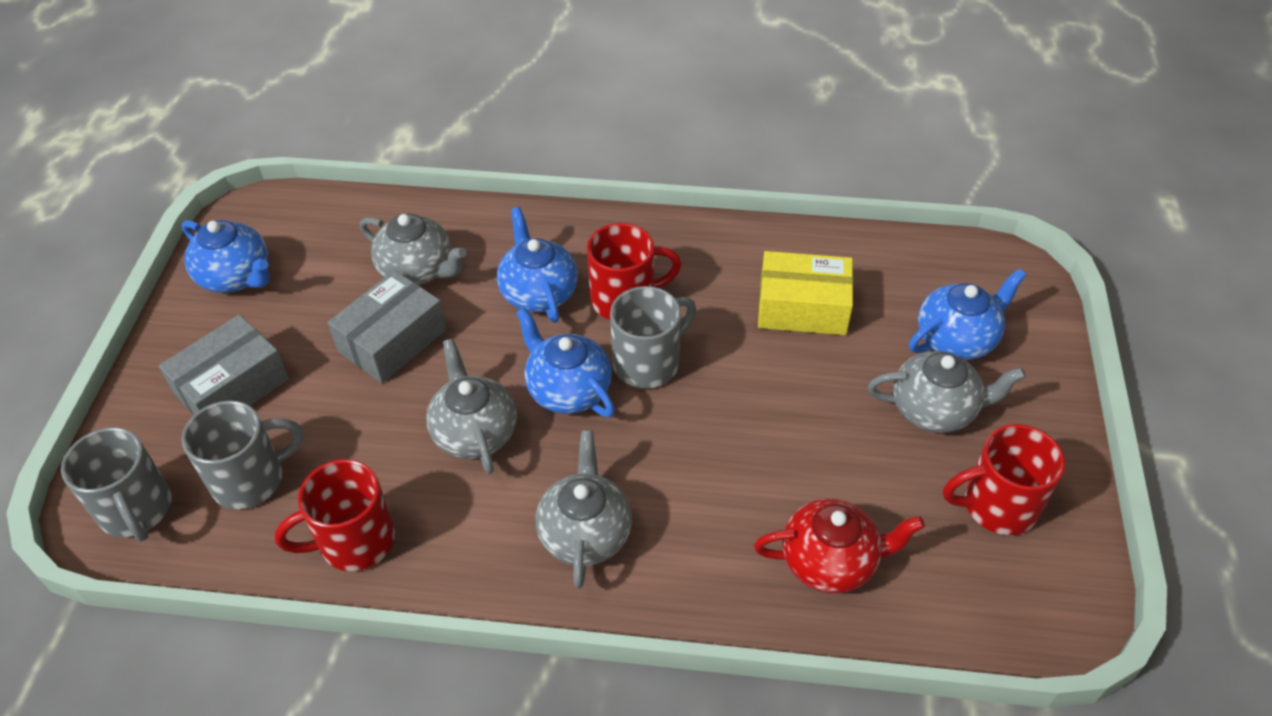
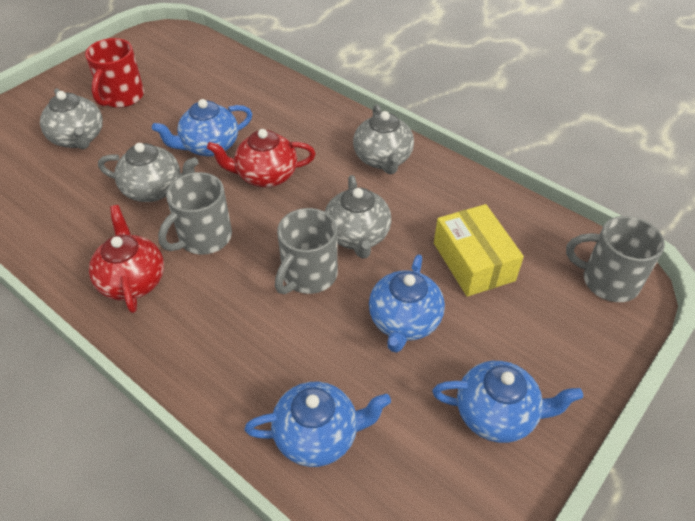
grey box: 2 -> 0
red mug: 3 -> 1
red teapot: 1 -> 2

